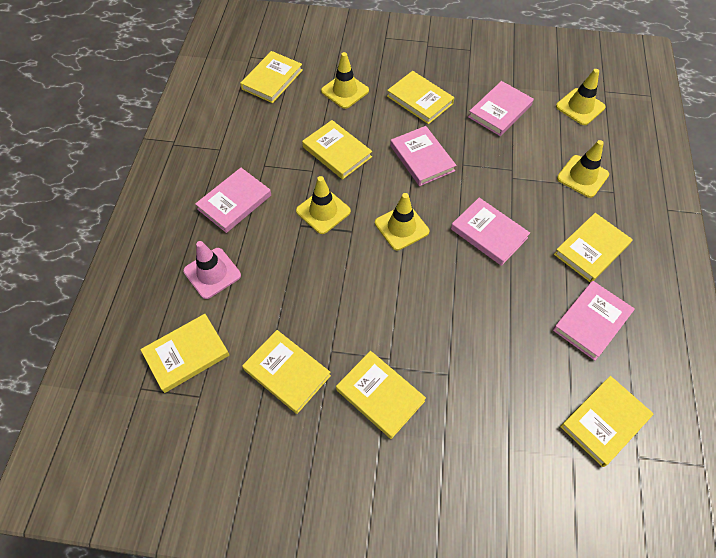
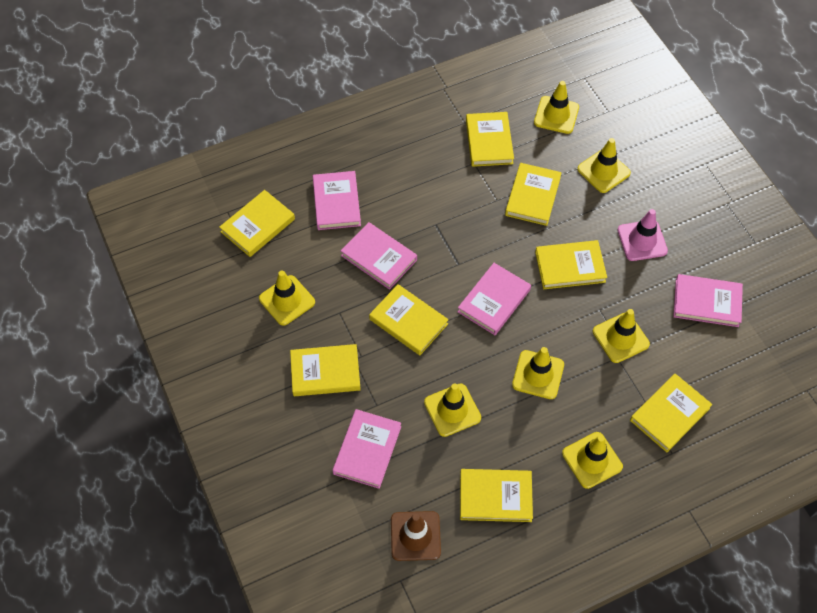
brown traffic cone: 0 -> 1
yellow traffic cone: 5 -> 7

